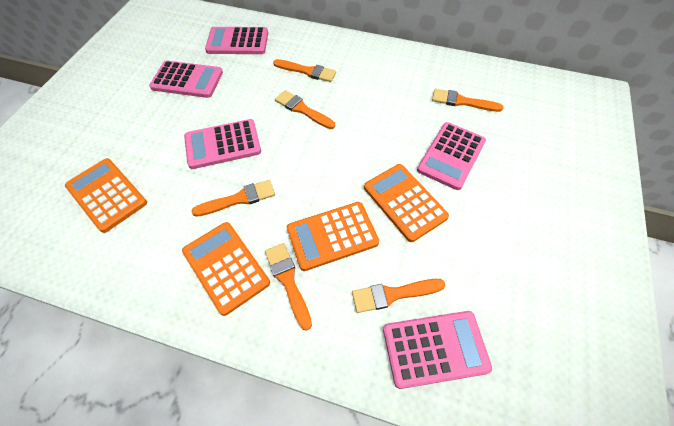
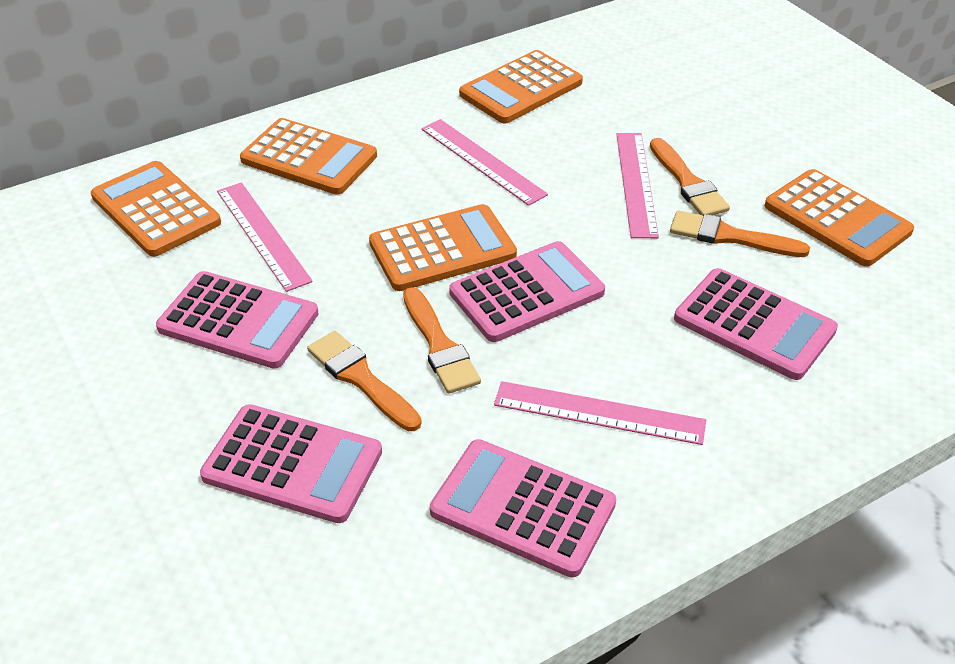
orange brush: 6 -> 4
orange calculator: 4 -> 5
pink ruler: 0 -> 4

